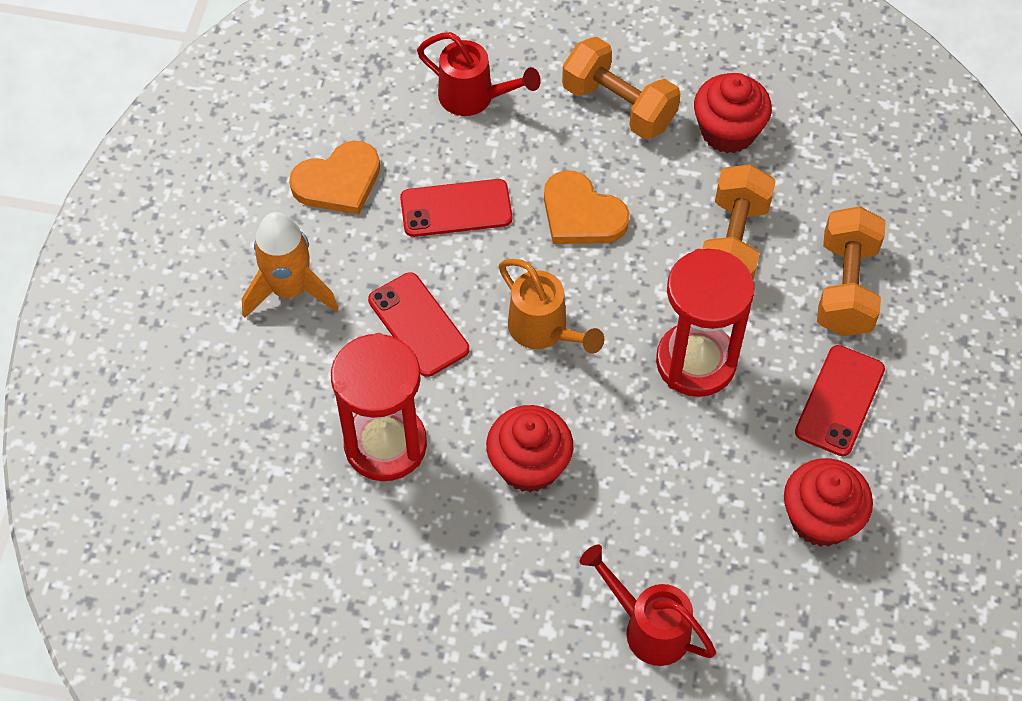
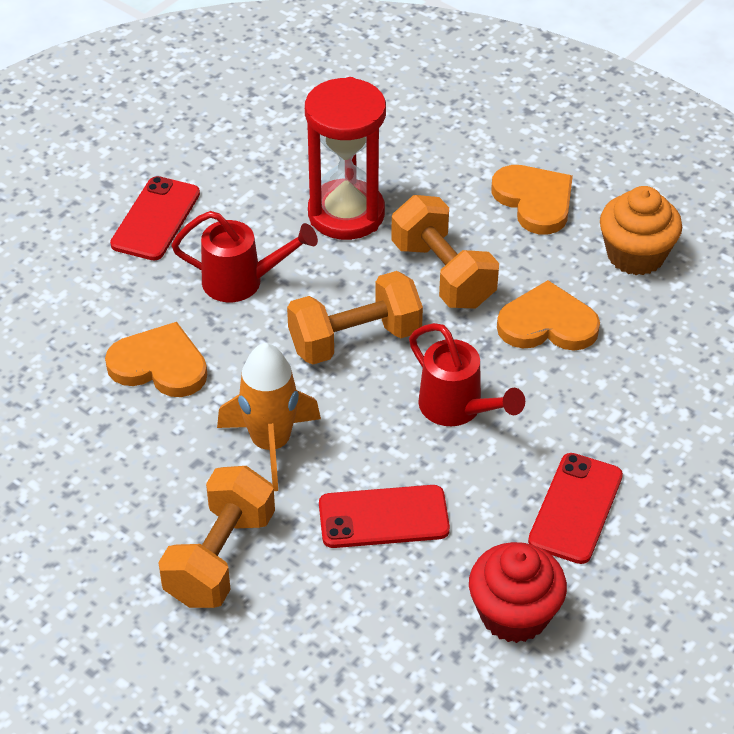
orange cupcake: 0 -> 1
orange heart: 2 -> 3
orange watering can: 1 -> 0
red cupcake: 3 -> 1
red hourglass: 2 -> 1

